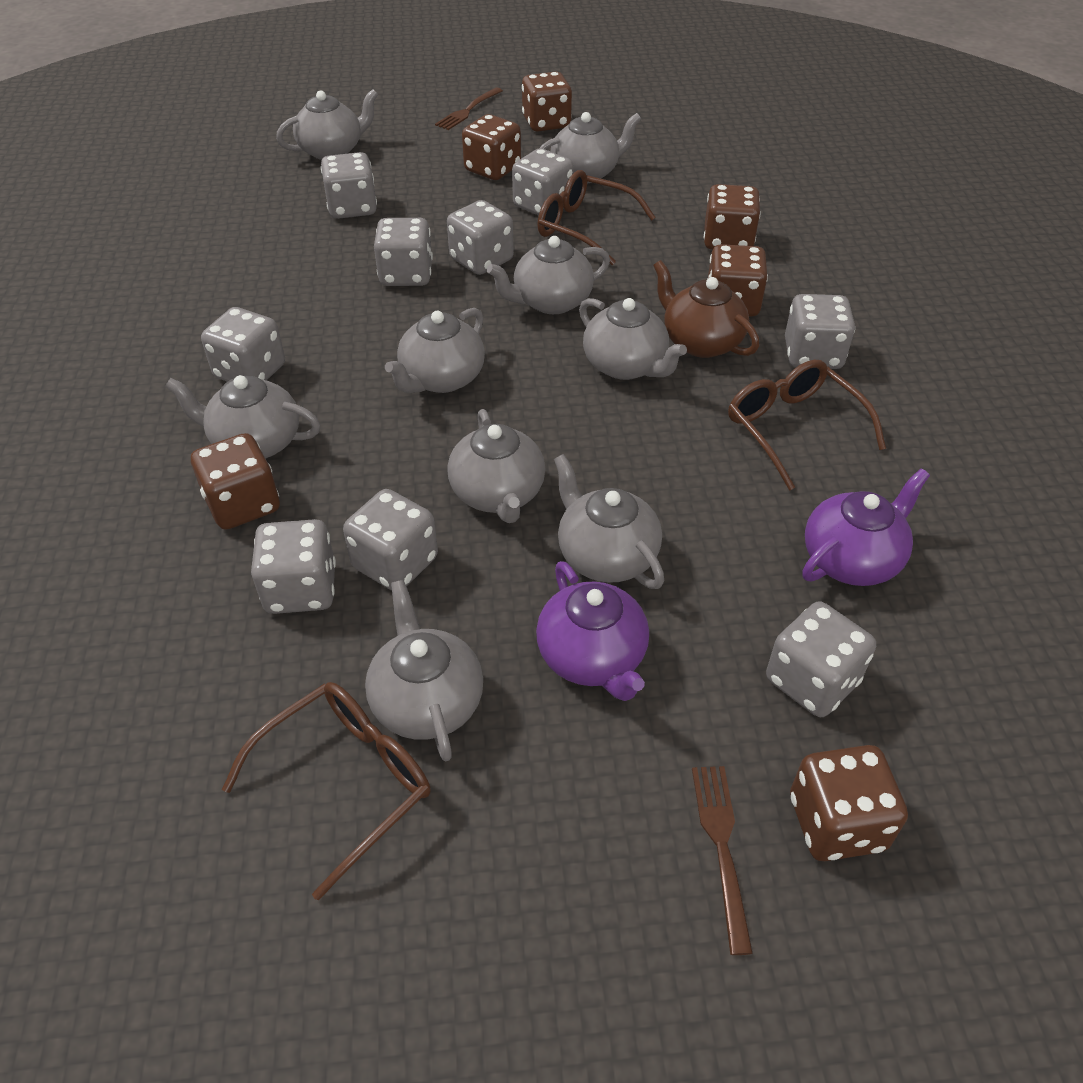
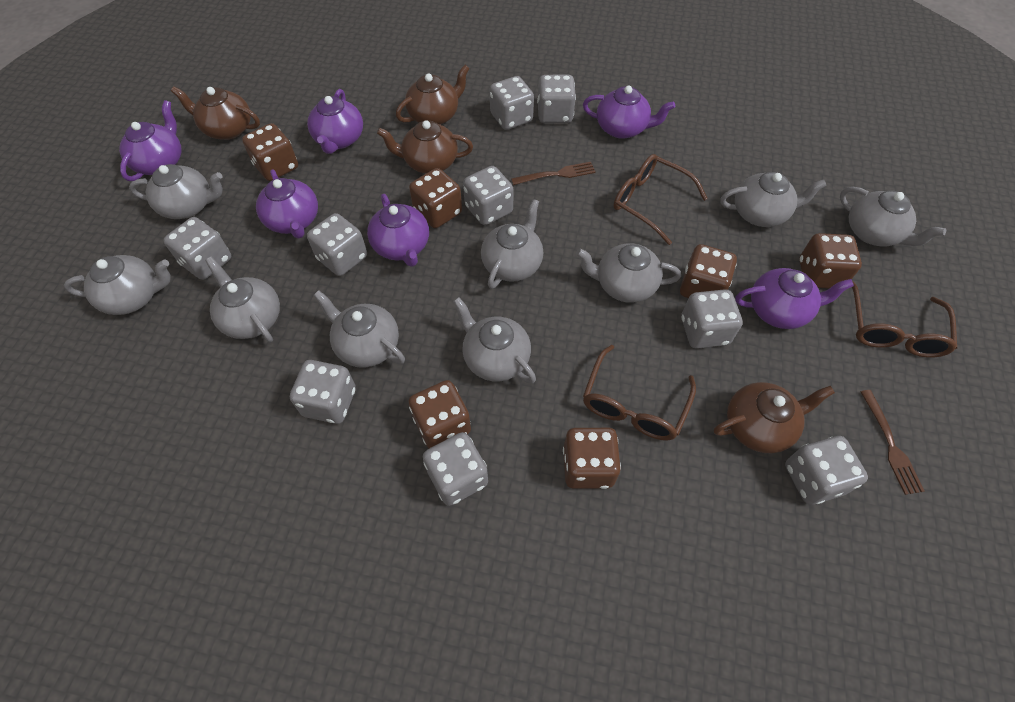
brown teapot: 1 -> 4
purple teapot: 2 -> 6

